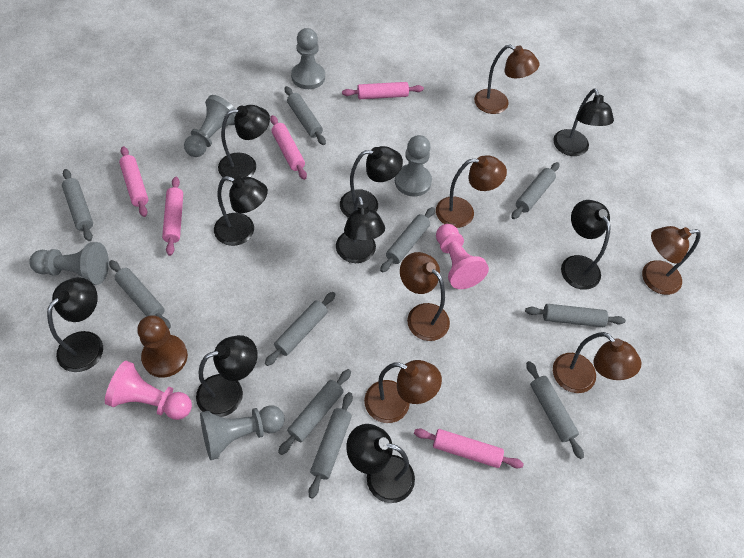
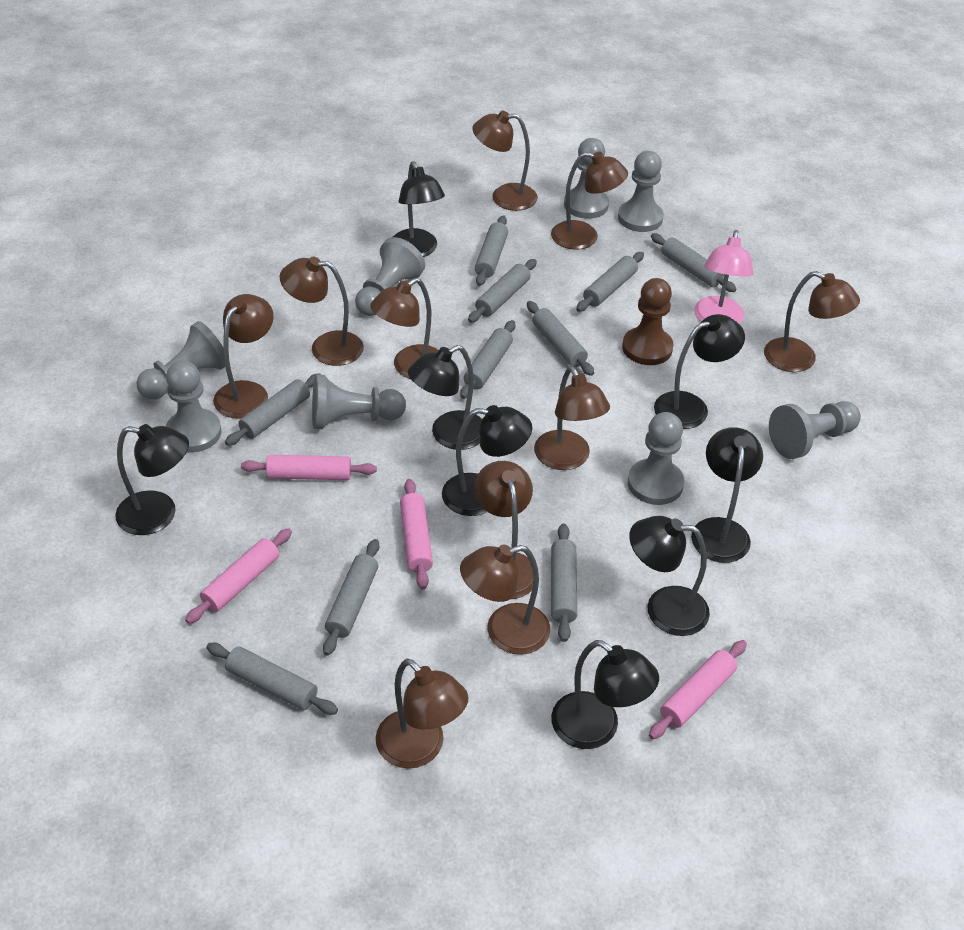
black lamp: 9 -> 8
brown lamp: 6 -> 10
grey pawn: 5 -> 8
pink lamp: 0 -> 1
pink pawn: 2 -> 0
pink rolling pin: 5 -> 4

